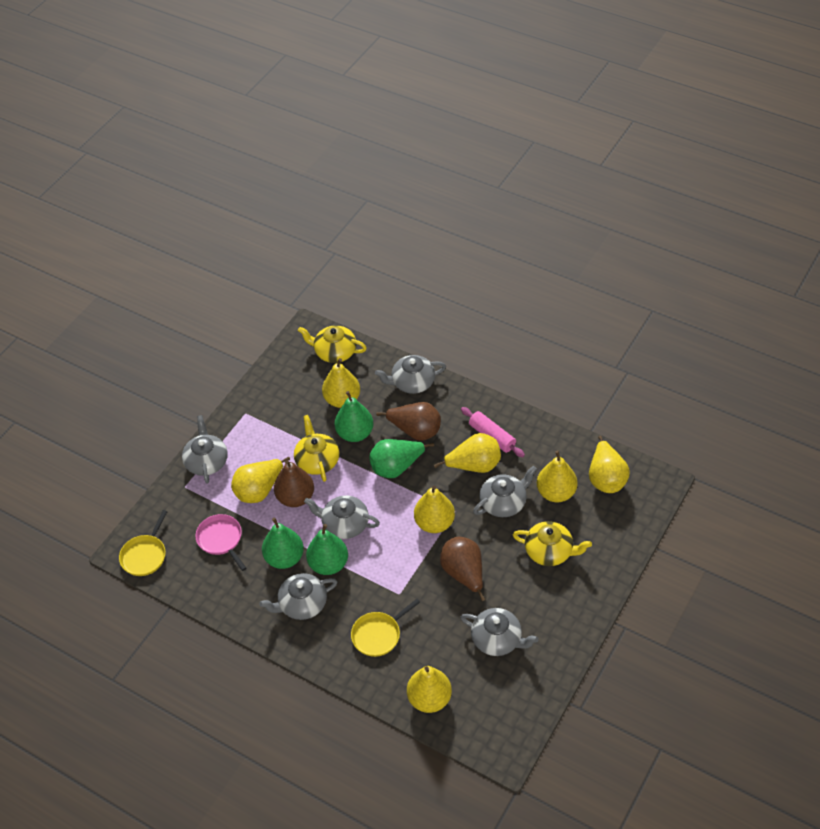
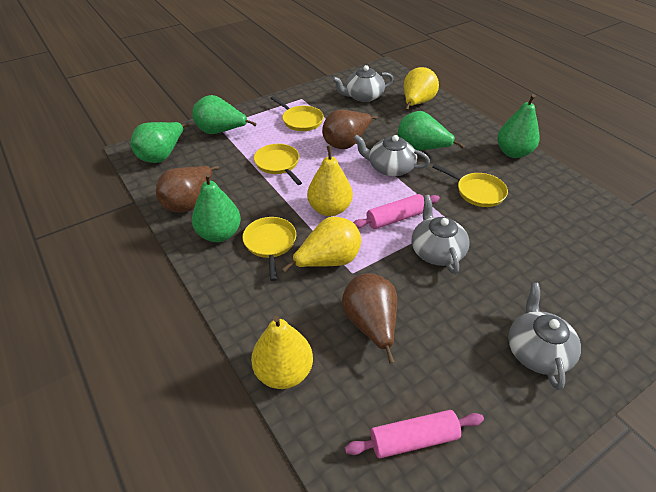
green pear: 4 -> 5
grey teapot: 6 -> 4
pink pan: 1 -> 0
pink rolling pin: 1 -> 2
yellow pan: 2 -> 4
yellow pear: 7 -> 4
yellow teapot: 3 -> 0

